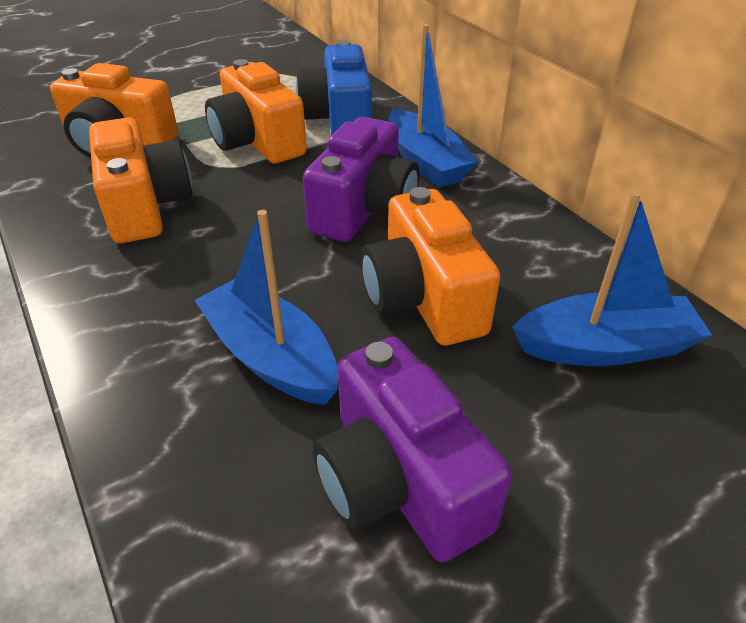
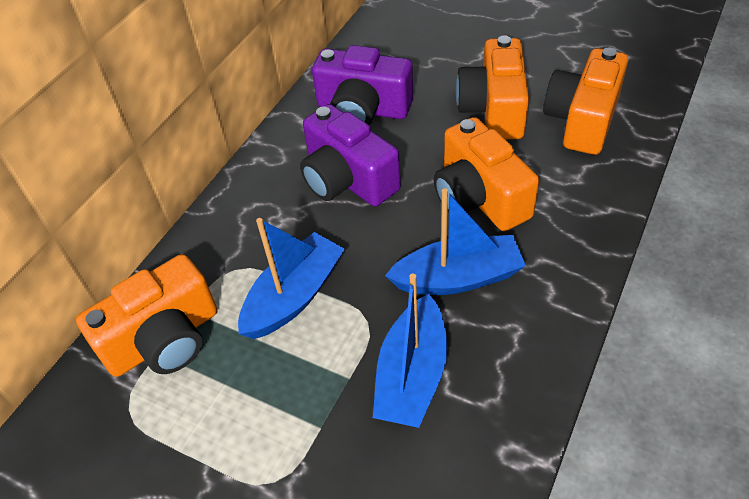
blue camera: 1 -> 0

